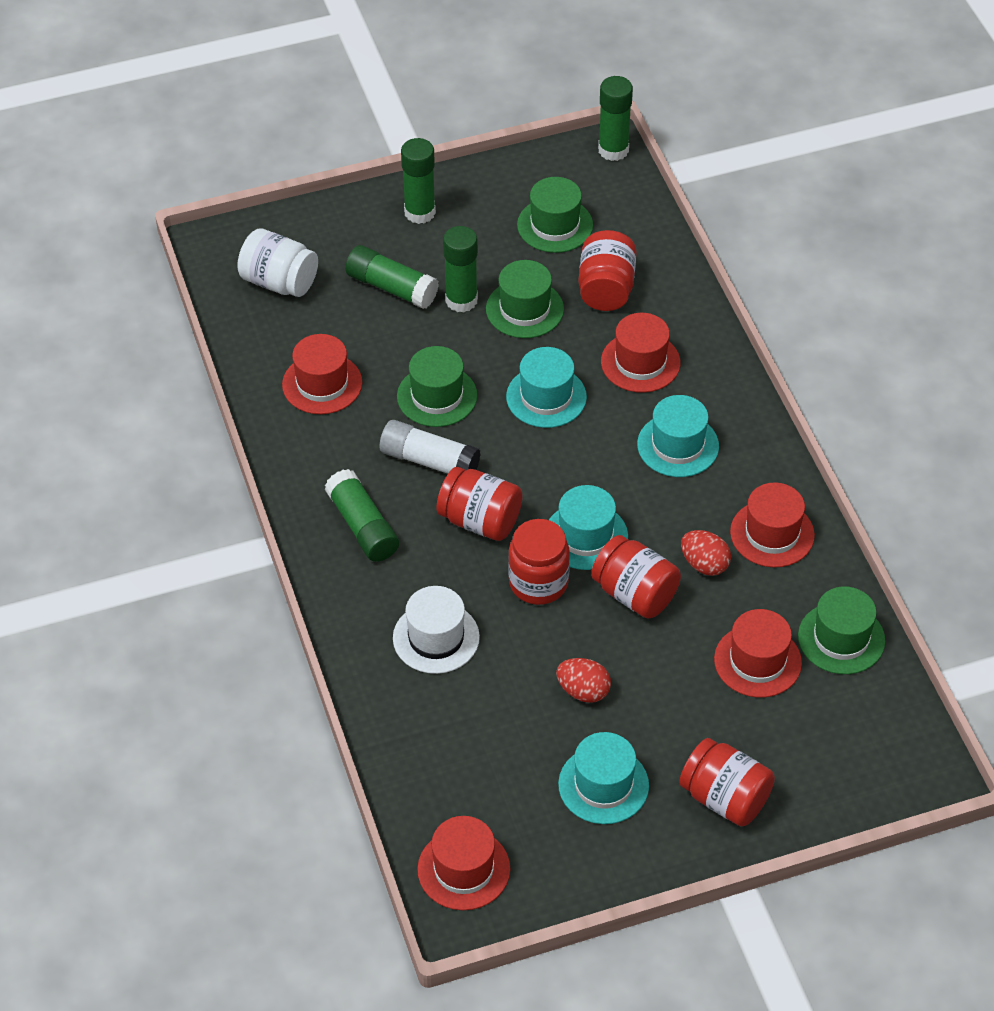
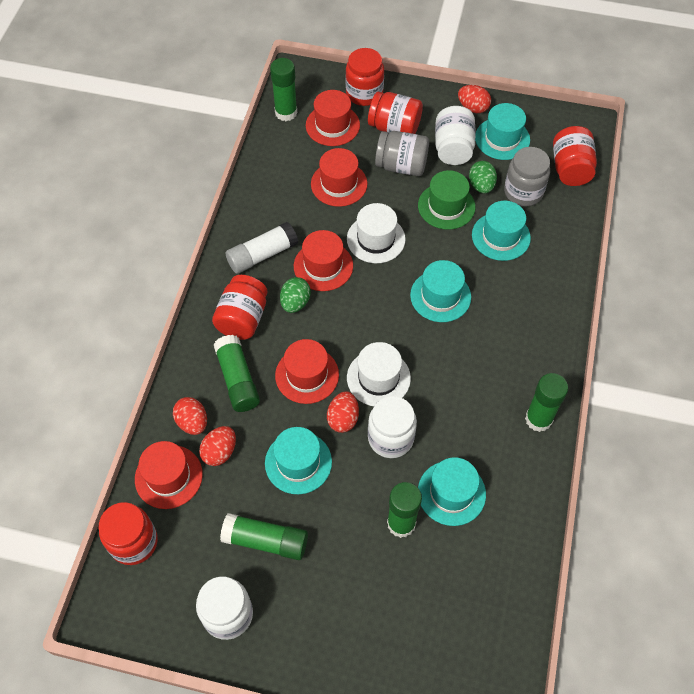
green egg: 0 -> 2
green hat: 4 -> 1
grey jar: 0 -> 2
red egg: 2 -> 4
turquoise hat: 4 -> 5
white hat: 1 -> 2
white jar: 1 -> 3

